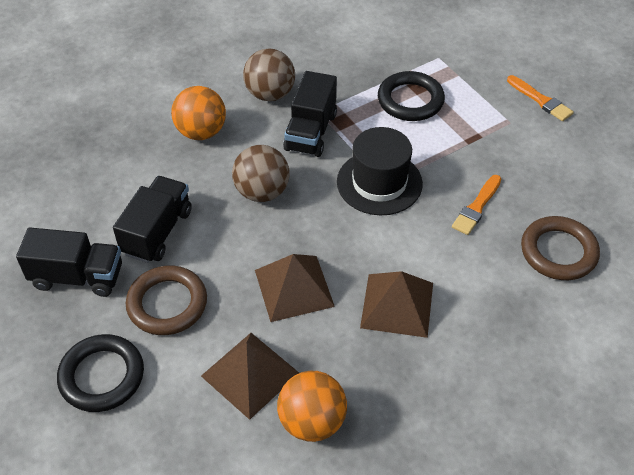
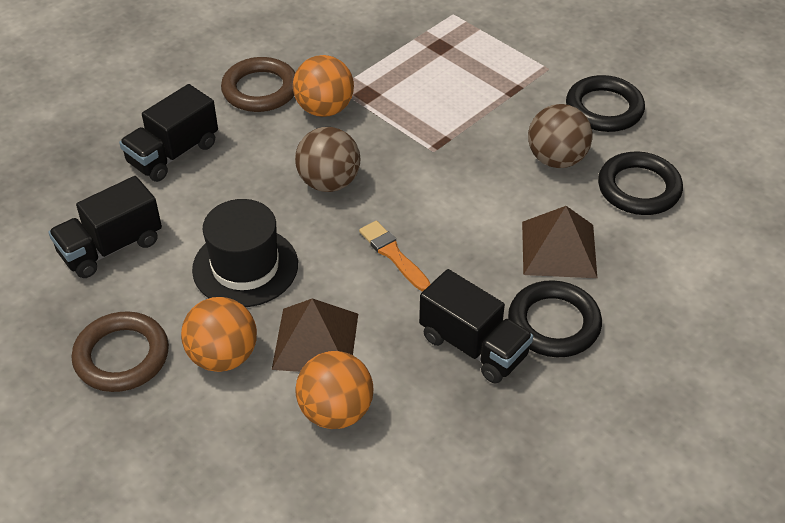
black ring: 2 -> 3
brown pyramid: 3 -> 2
orange ball: 2 -> 3
orange brush: 2 -> 1

